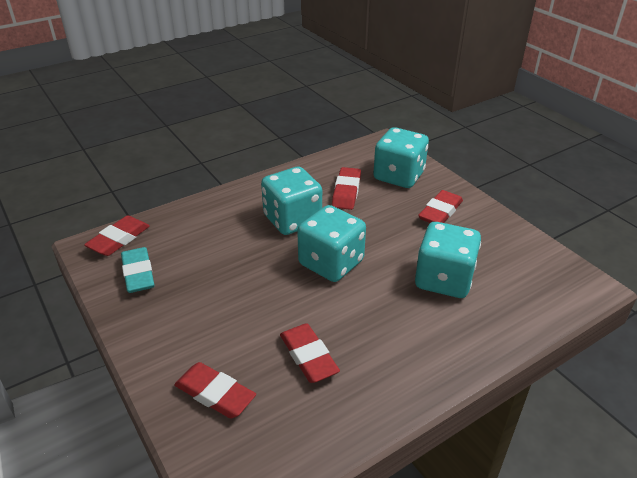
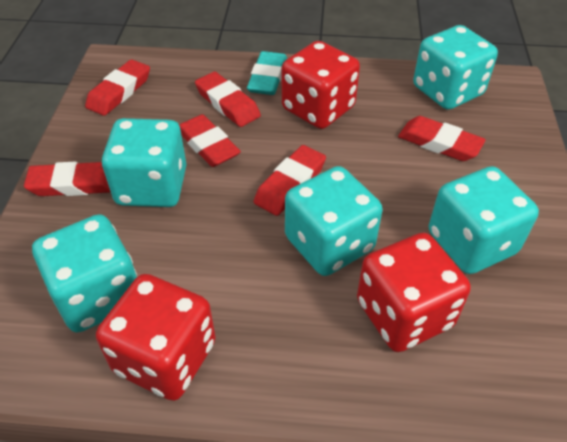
red dice: 0 -> 3
red eraser: 5 -> 6
turquoise dice: 4 -> 5

